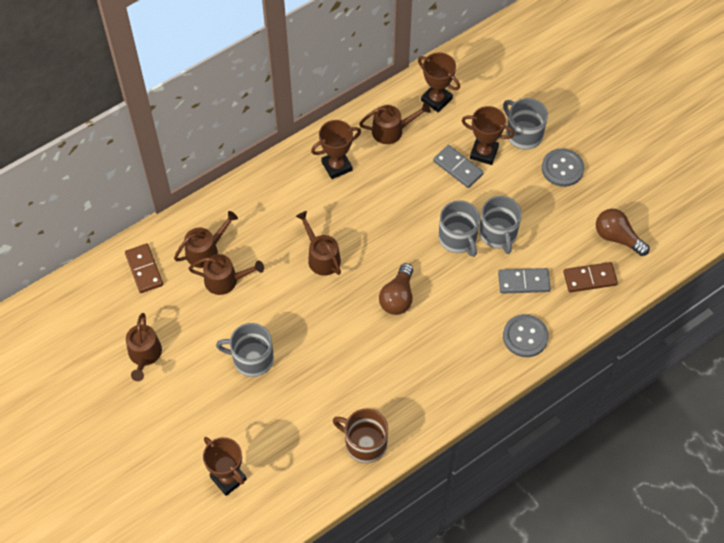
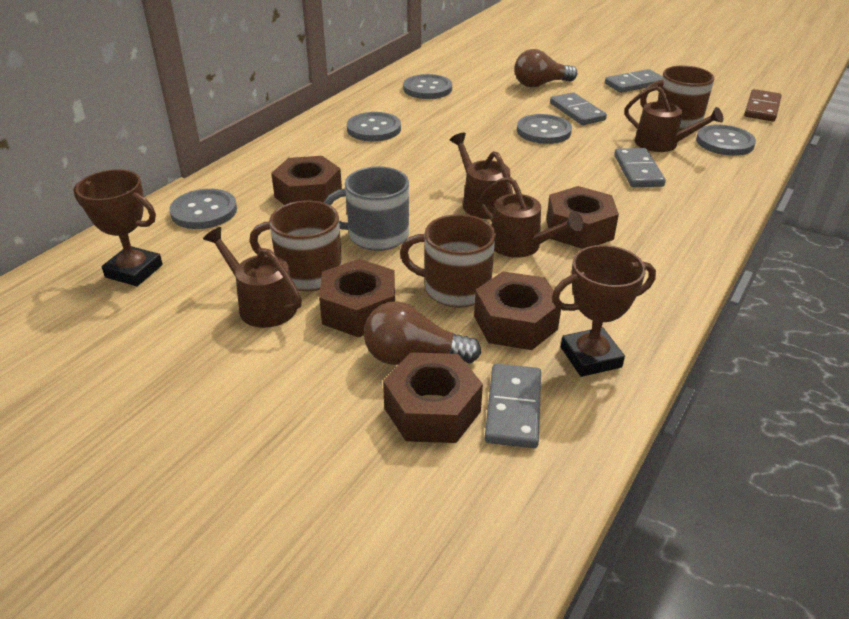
brown domino: 2 -> 1
brown mug: 1 -> 3
brown nut: 0 -> 5
brown trophy: 4 -> 2
brown watering can: 5 -> 4
grey button: 2 -> 5
grey domino: 2 -> 4
grey mug: 4 -> 1

